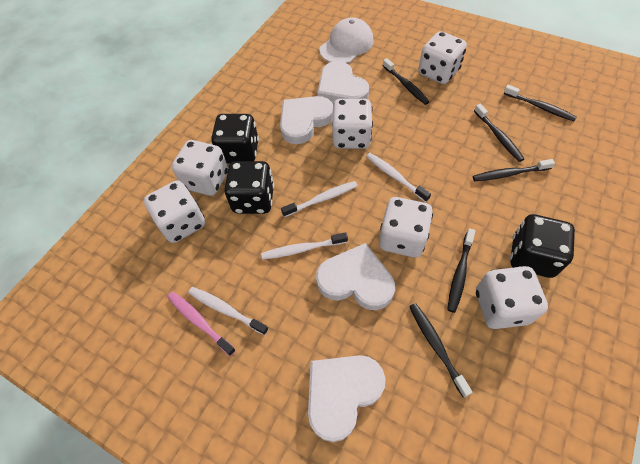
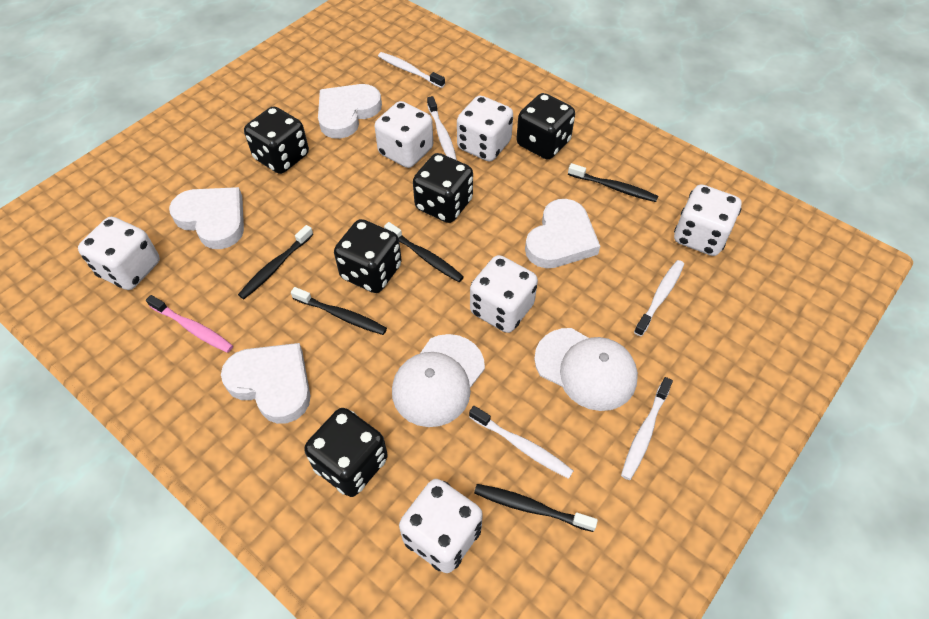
black dice: 3 -> 5
black toothbrush: 6 -> 5
white cap: 1 -> 2
white toothbrush: 4 -> 5

